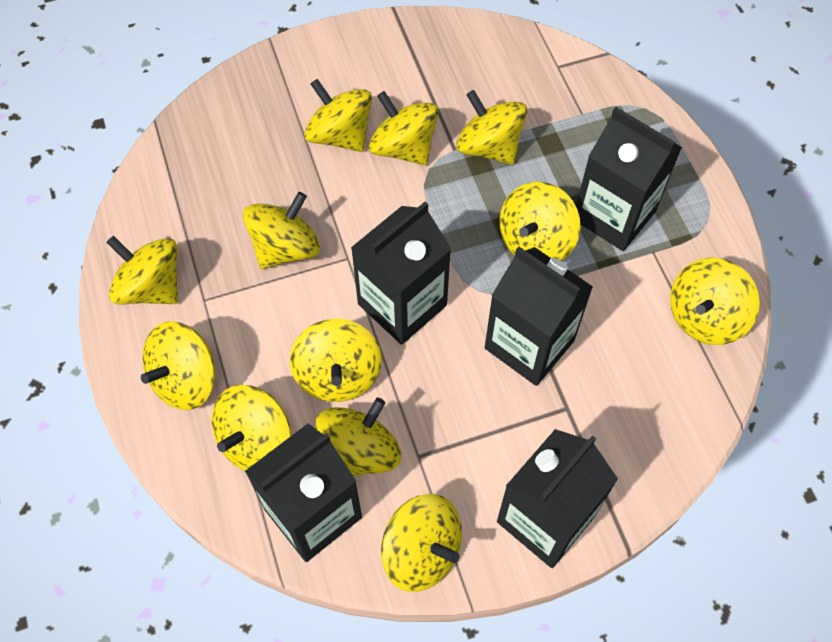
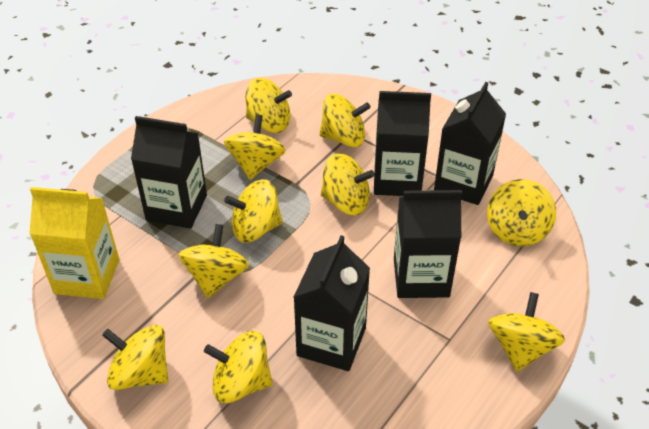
yellow carton: 0 -> 1
yellow spinning top: 12 -> 10

